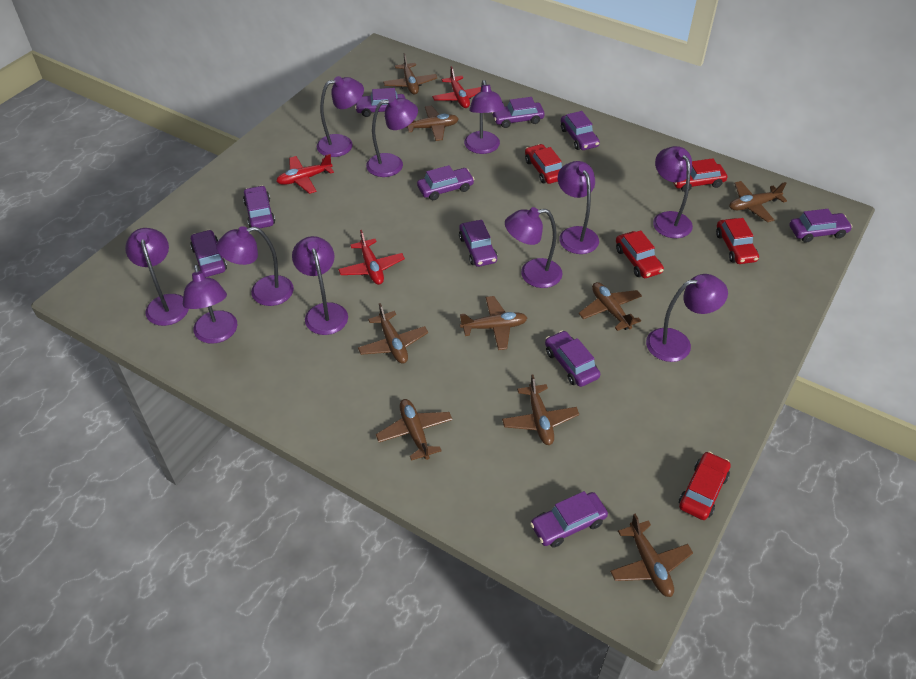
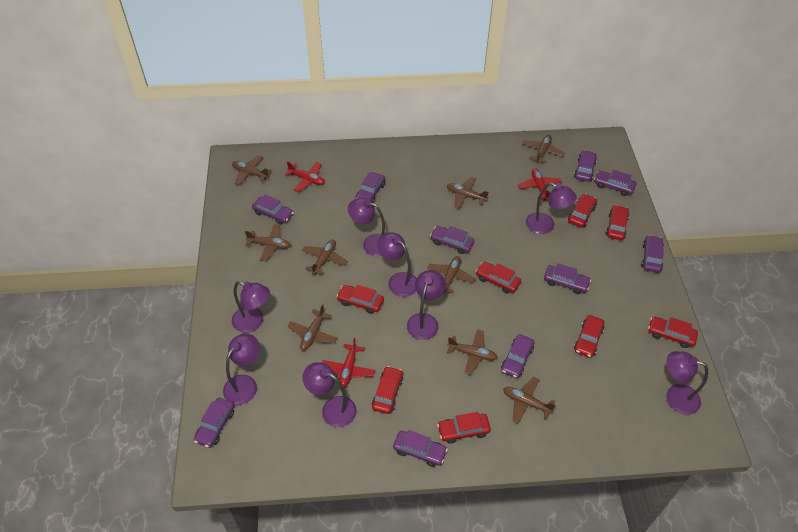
purple lamp: 11 -> 8
red car: 5 -> 8

